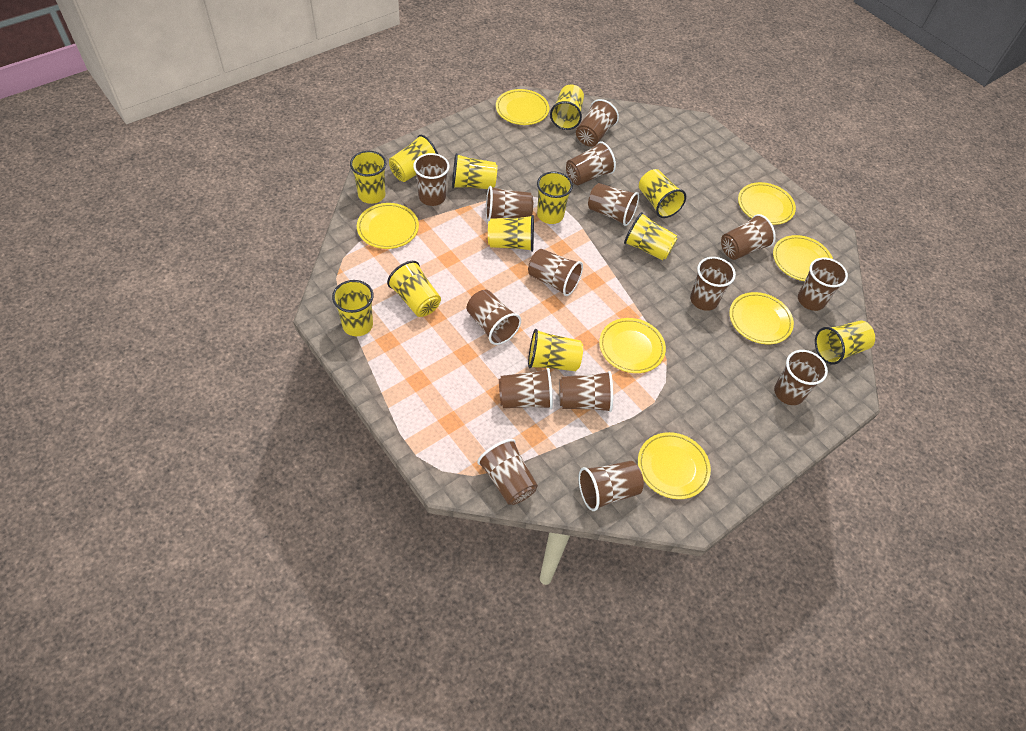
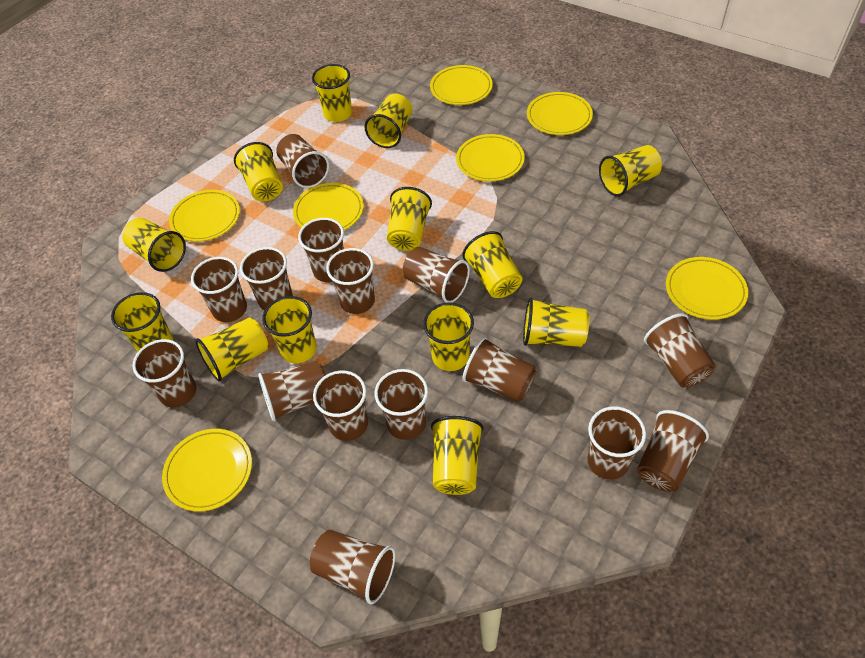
yellow cup: 12 -> 13

